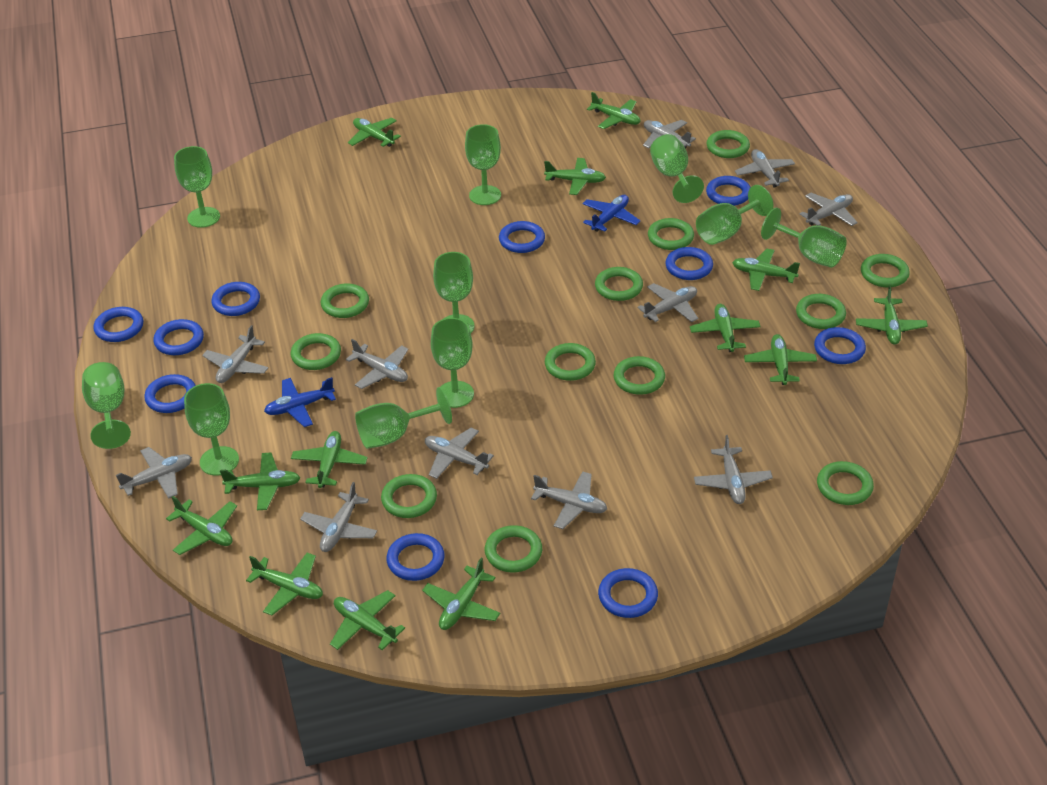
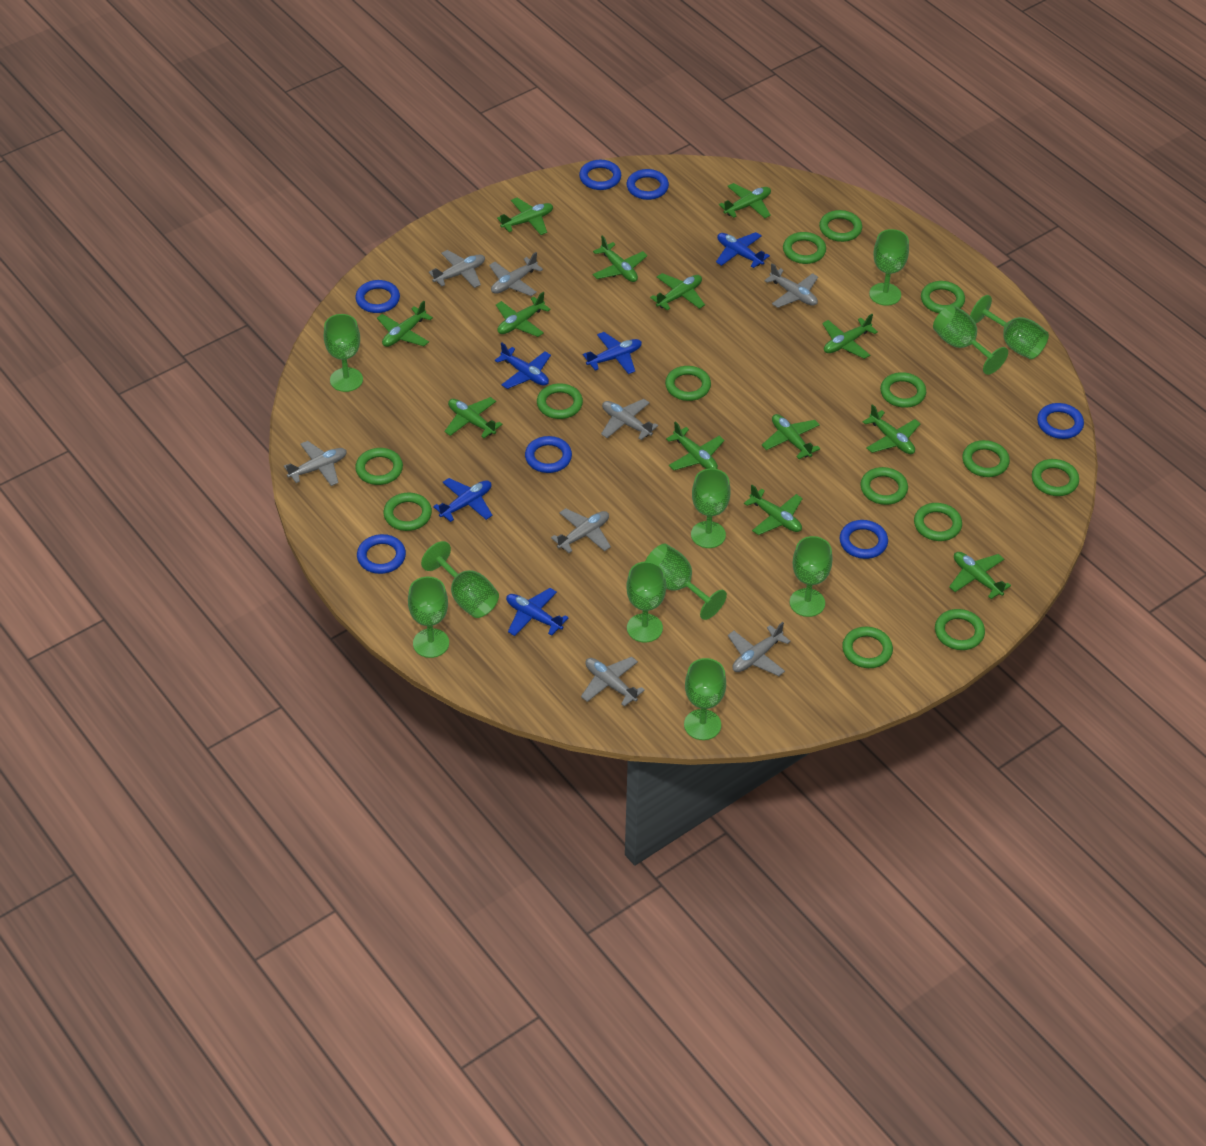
blue plane: 2 -> 5
blue ring: 10 -> 7
green goblet: 10 -> 11
green ring: 12 -> 14
grey plane: 11 -> 8

